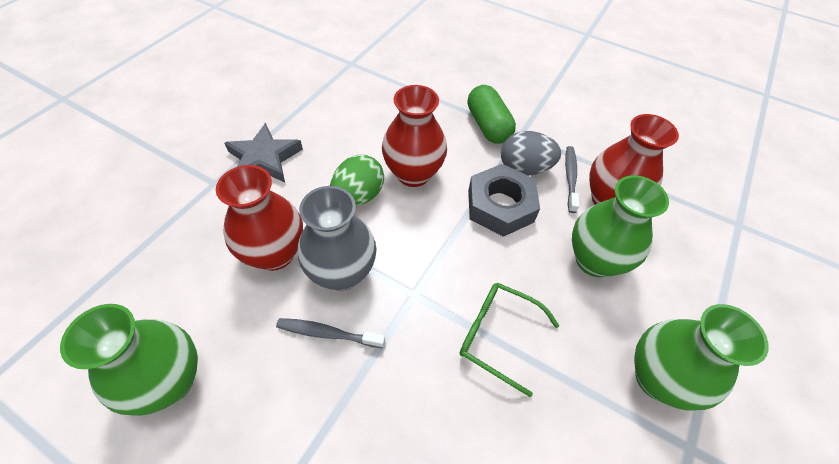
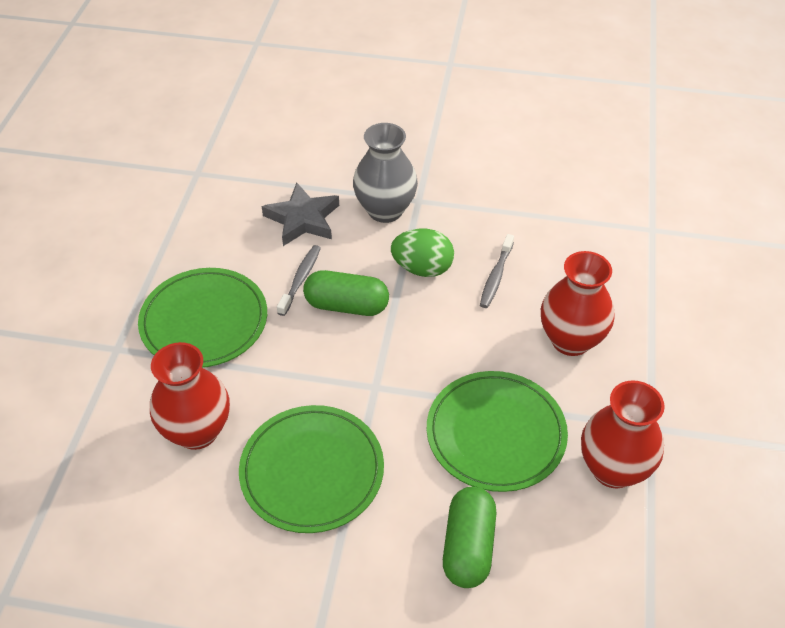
green capsule: 1 -> 2
green glasses: 1 -> 0
green plate: 0 -> 3
green vase: 3 -> 0
grey egg: 1 -> 0
grey nut: 1 -> 0

